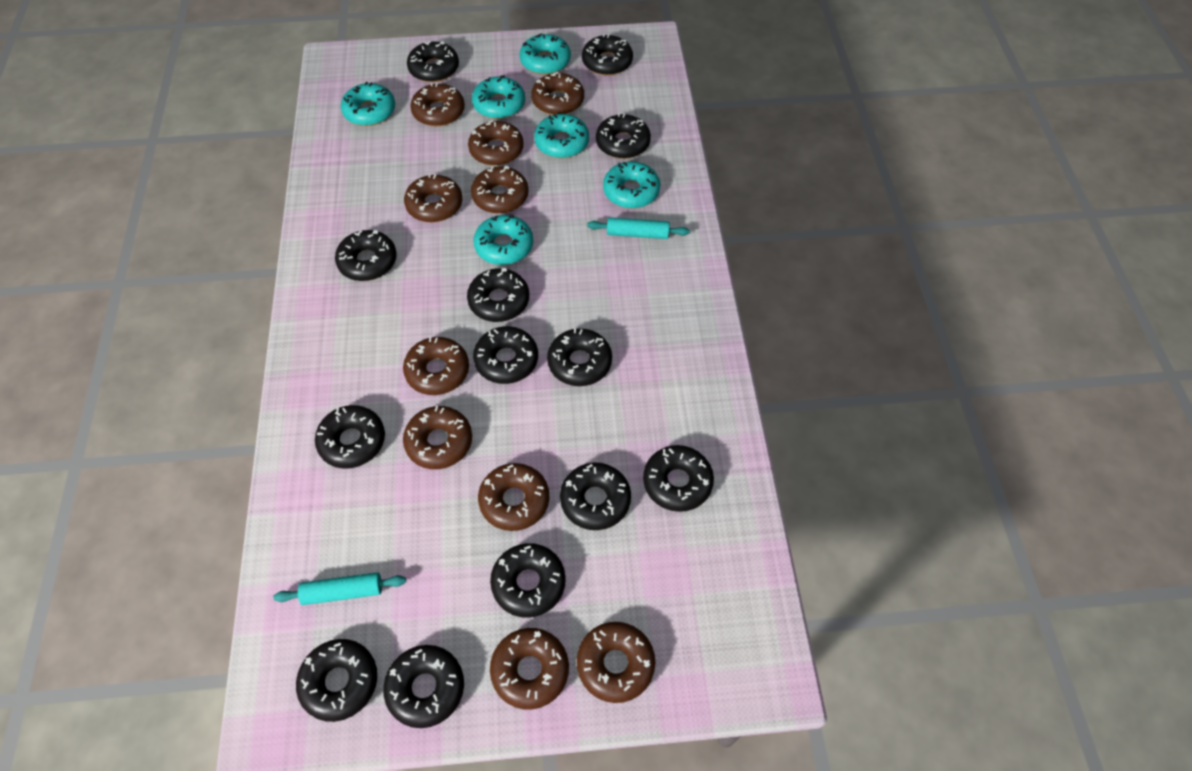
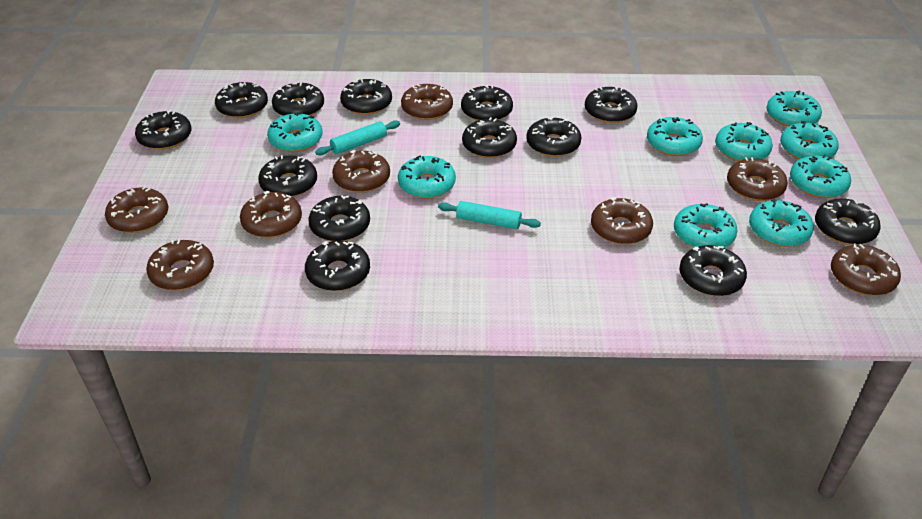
brown donut: 10 -> 8
turquoise donut: 6 -> 9

